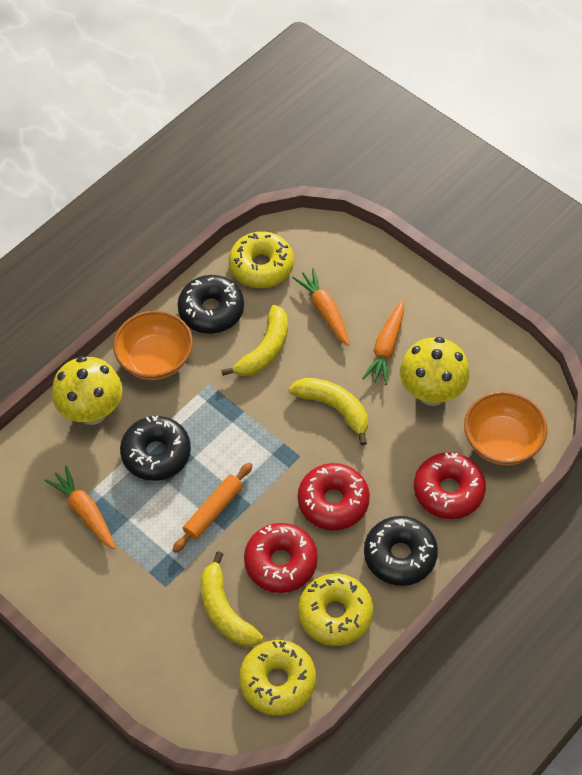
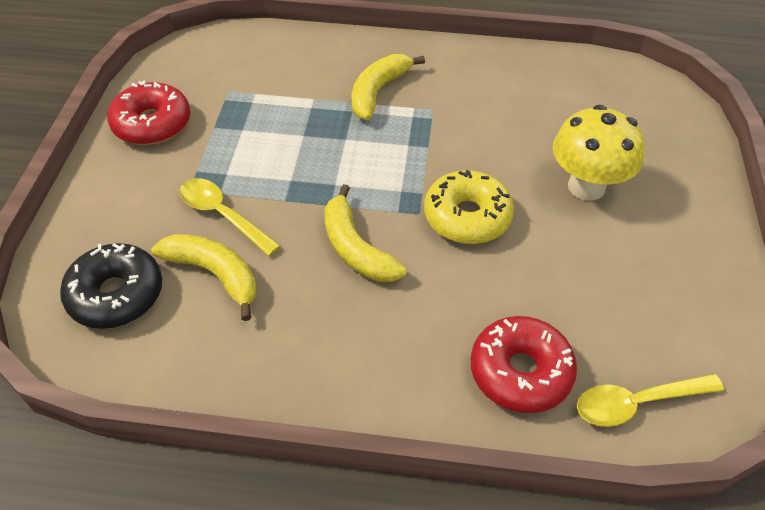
black donut: 3 -> 1
orange bowl: 2 -> 0
orange carrot: 3 -> 0
orange rolling pin: 1 -> 0
red donut: 3 -> 2
yellow donut: 3 -> 1
yellow mushroom: 2 -> 1
yellow spoon: 0 -> 2

